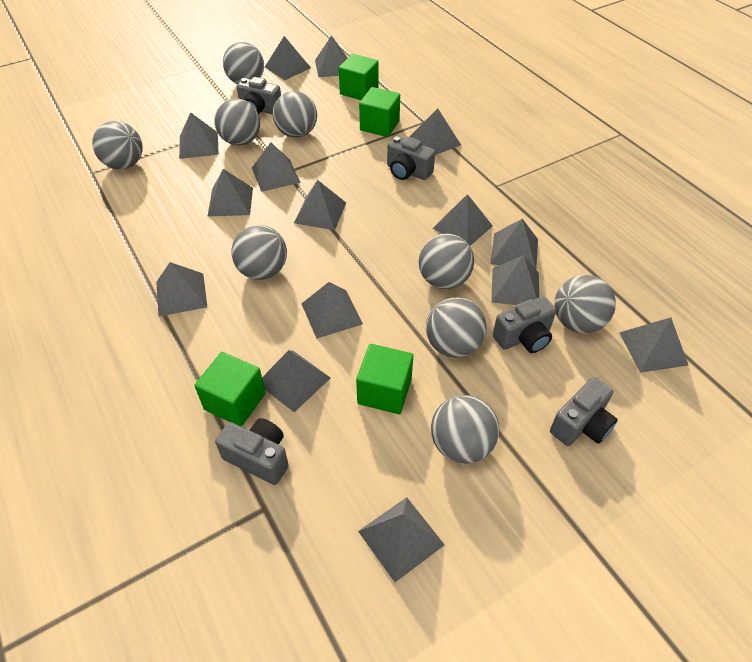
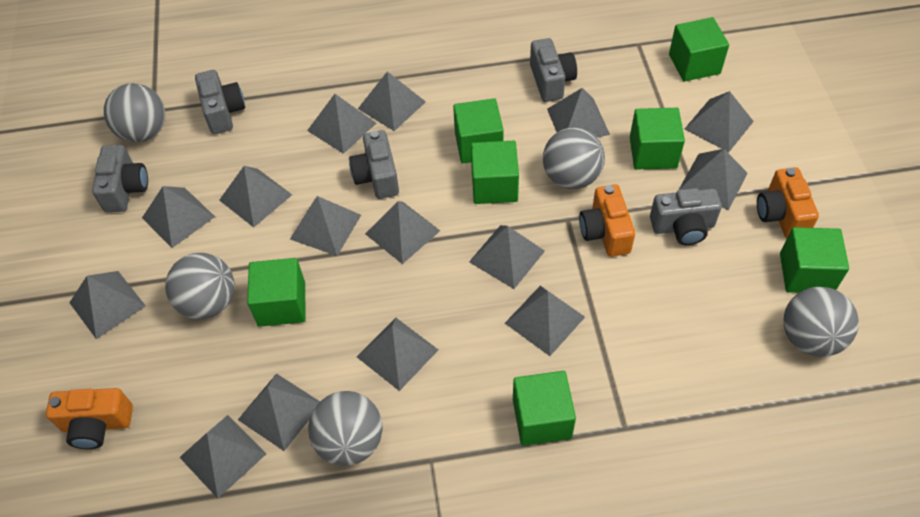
green cube: 4 -> 7
grey ball: 9 -> 5
orange camera: 0 -> 3

